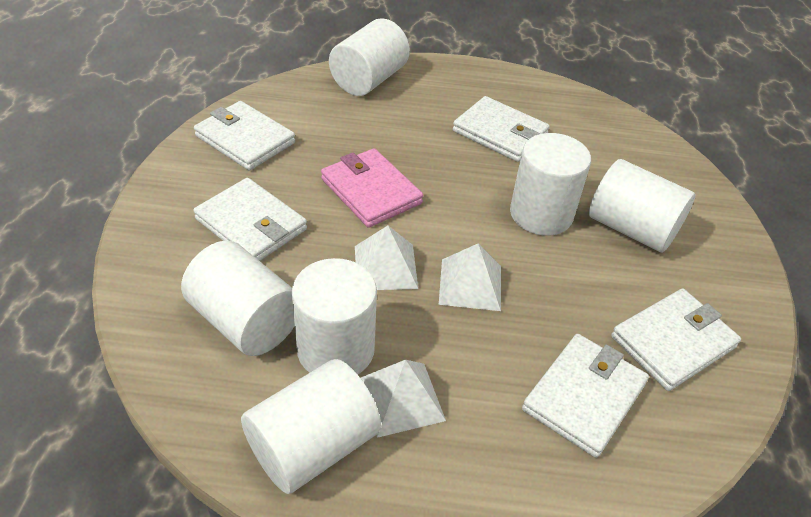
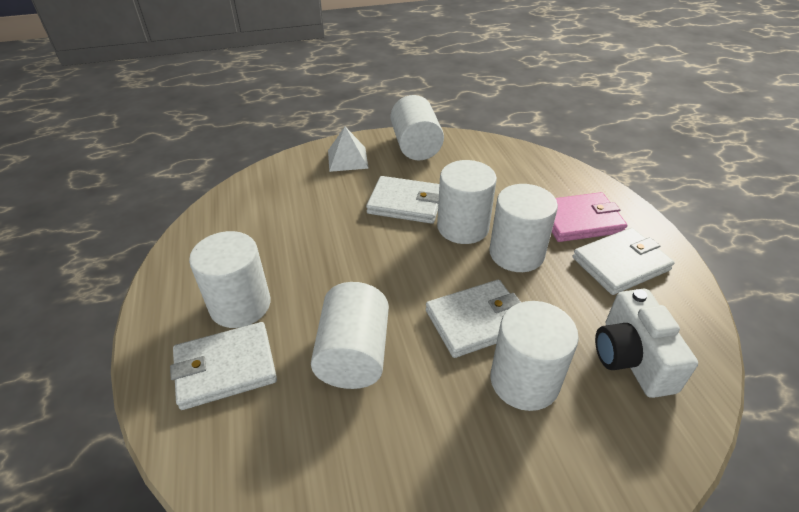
white camera: 0 -> 1
white pyramid: 3 -> 1
white wallet: 5 -> 4

